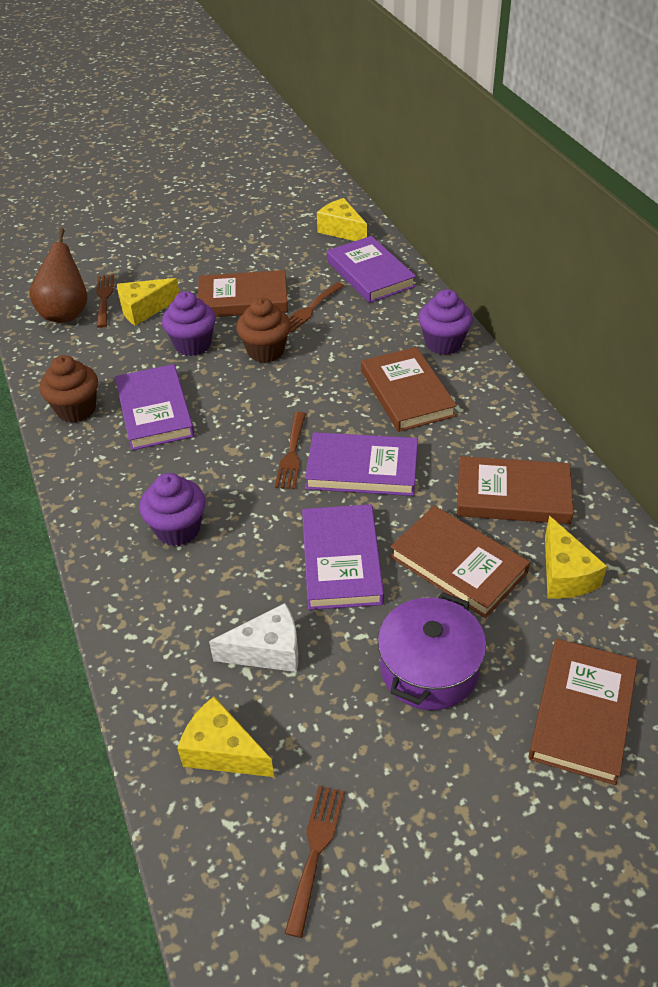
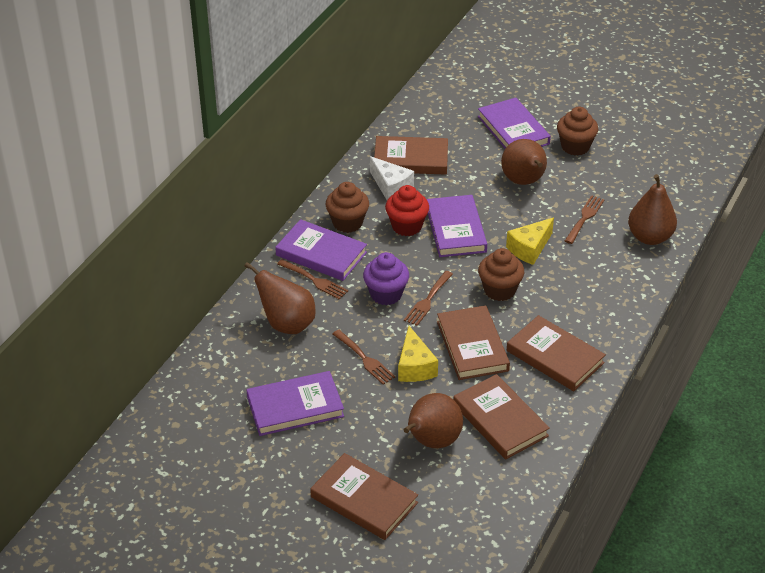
brown cupcake: 2 -> 3
brown pear: 1 -> 4
purple cupcake: 3 -> 1
purple pot: 1 -> 0
red cupcake: 0 -> 1
yellow cheese: 4 -> 2

